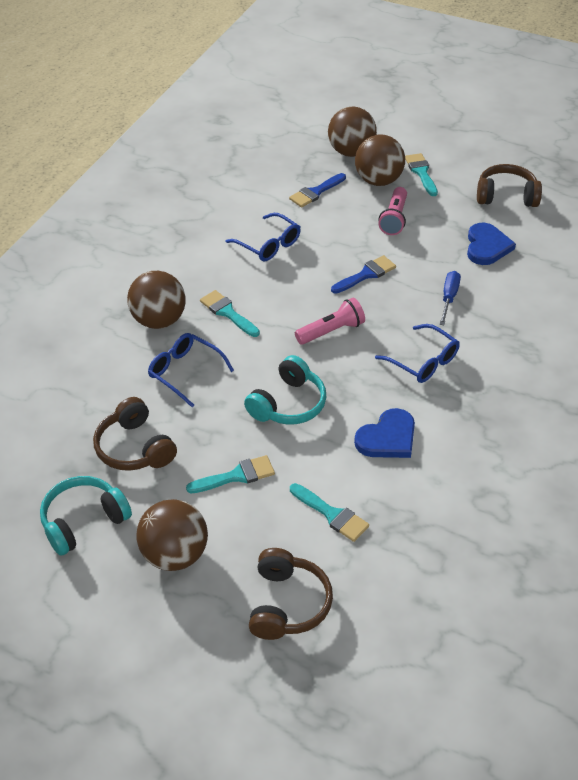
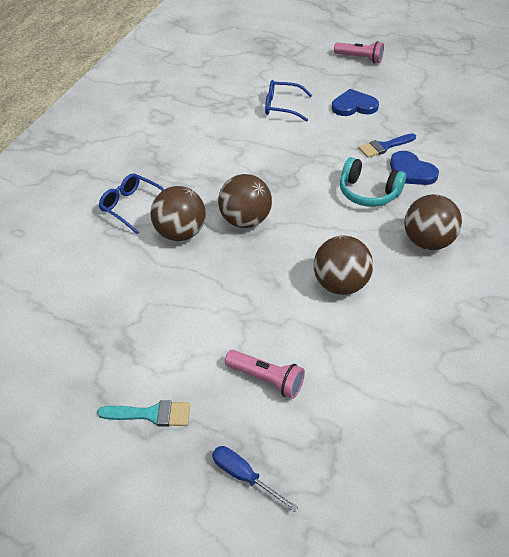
blue brush: 2 -> 1
blue glasses: 3 -> 2
brown headphones: 3 -> 0
turquoise brush: 4 -> 1
turquoise headphones: 2 -> 1

